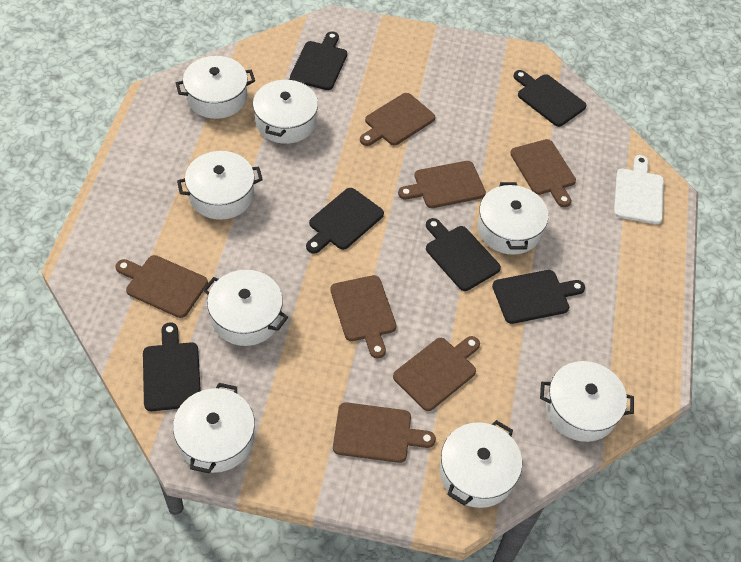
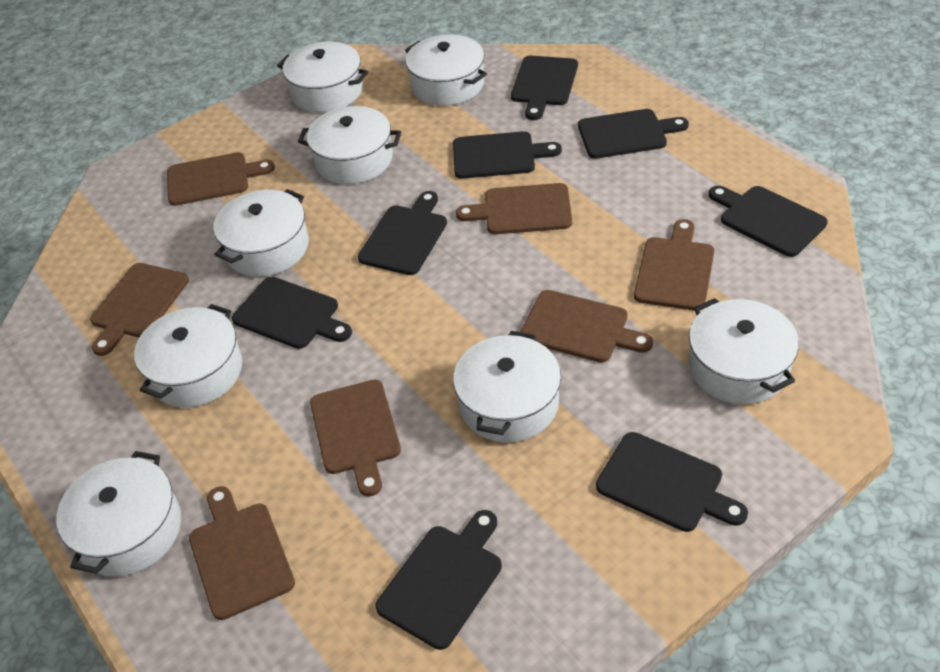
black cutting board: 6 -> 8
white cutting board: 1 -> 0

